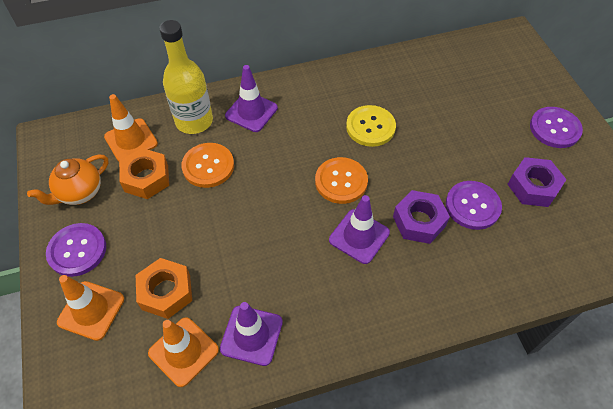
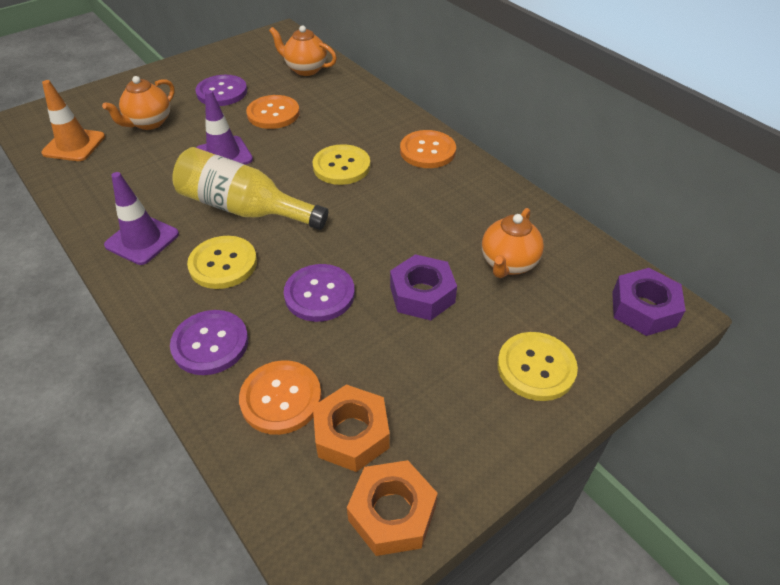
orange button: 2 -> 3
orange teapot: 1 -> 3
orange traffic cone: 3 -> 1
purple traffic cone: 3 -> 2
yellow button: 1 -> 3

